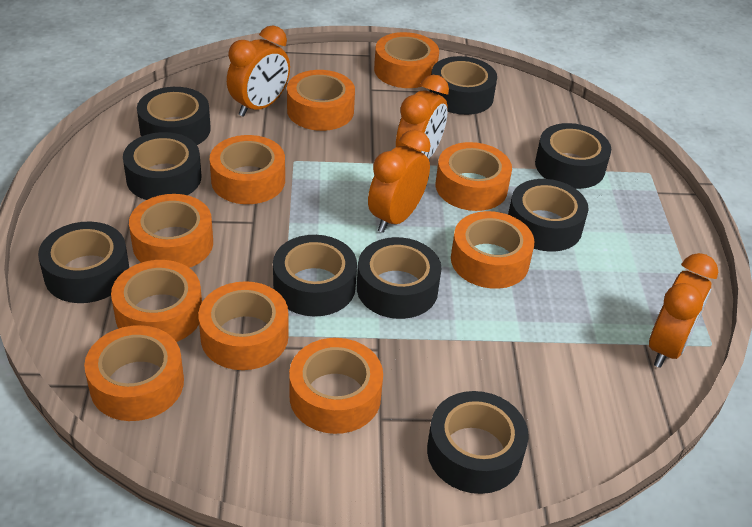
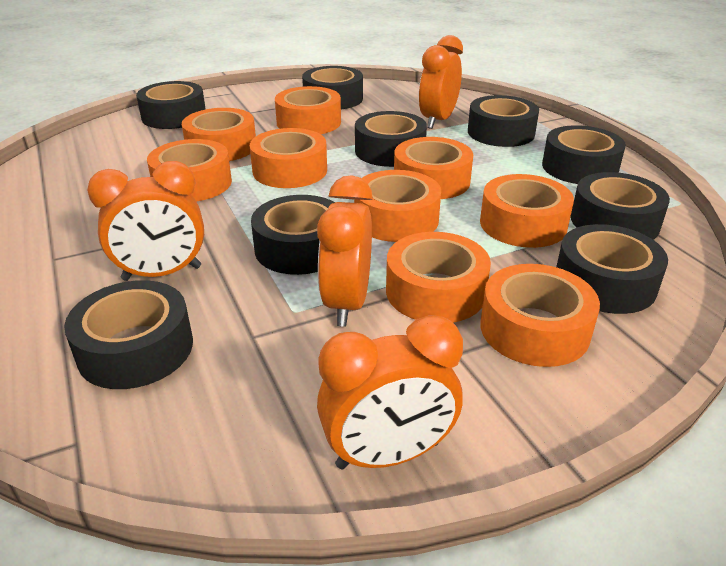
orange tape: 10 -> 9

